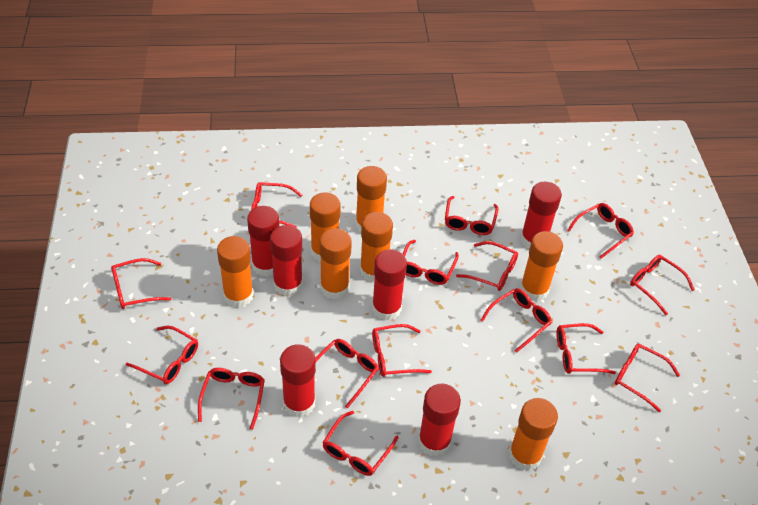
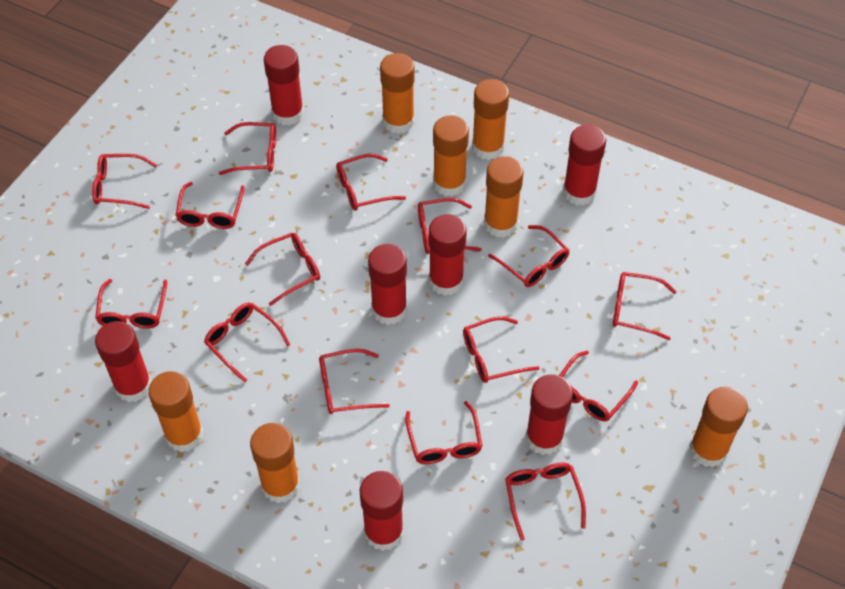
red glue stick: 6 -> 7

